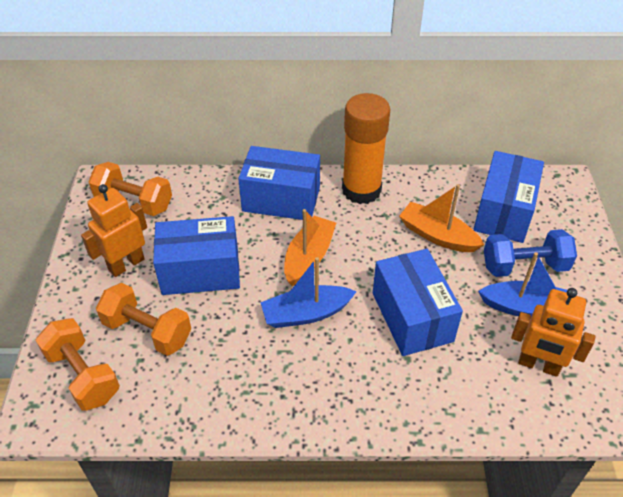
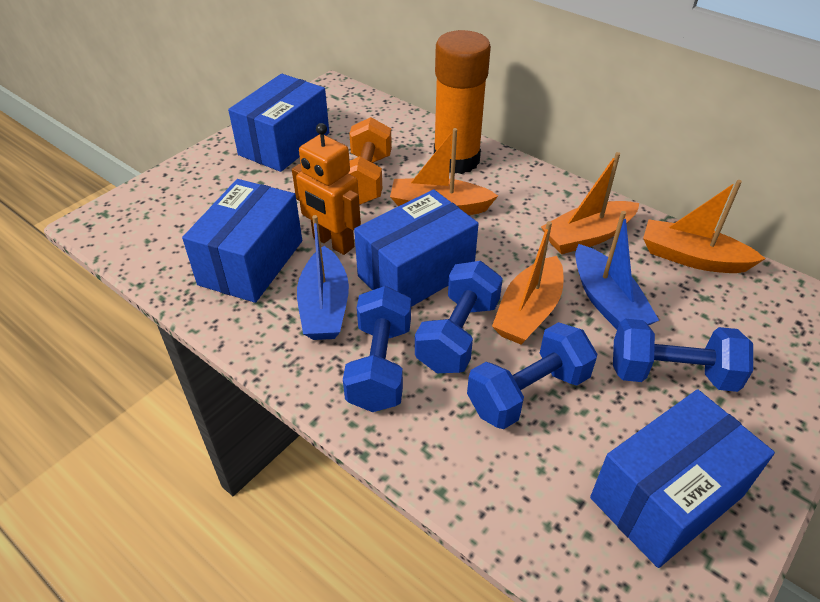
blue dumbbell: 1 -> 4
orange boat: 2 -> 4
orange dumbbell: 3 -> 1
orange robot: 2 -> 1

